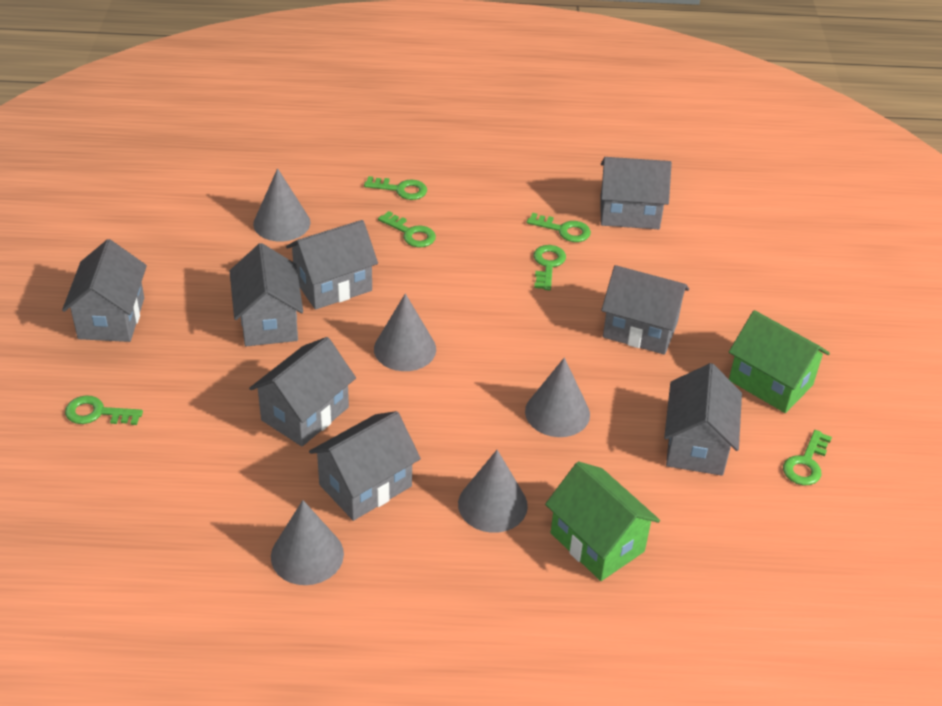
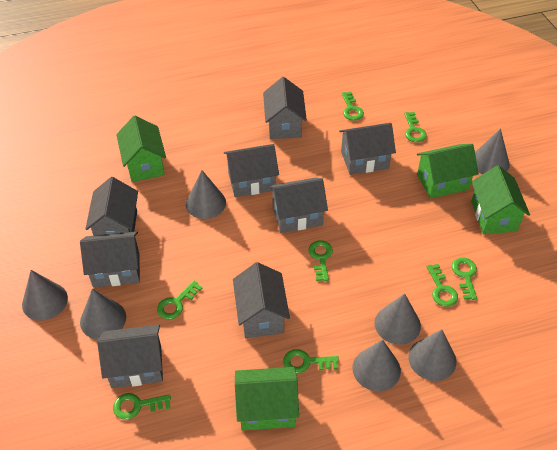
green house: 2 -> 4
green key: 6 -> 8
grey cone: 5 -> 7

